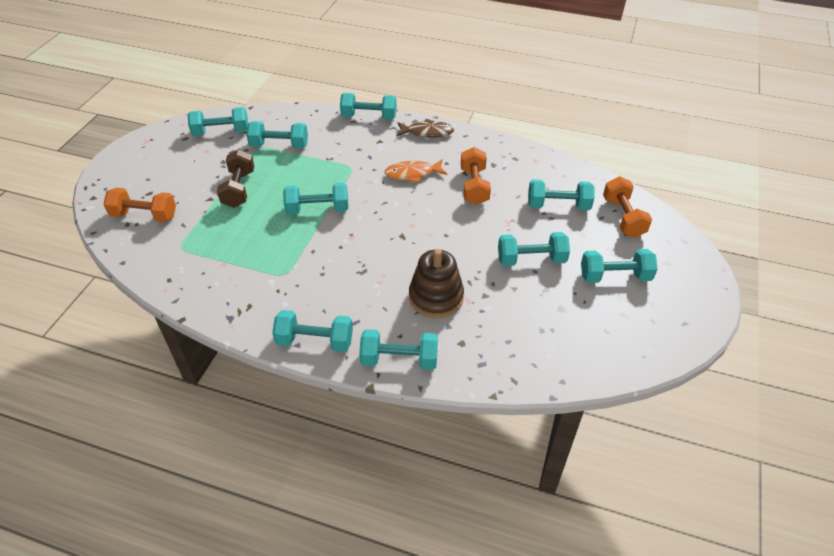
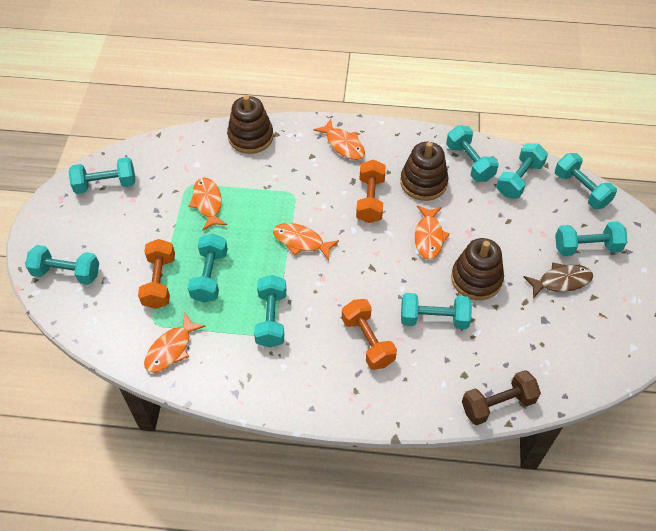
brown stacking toy: 1 -> 3
orange fish: 1 -> 5

